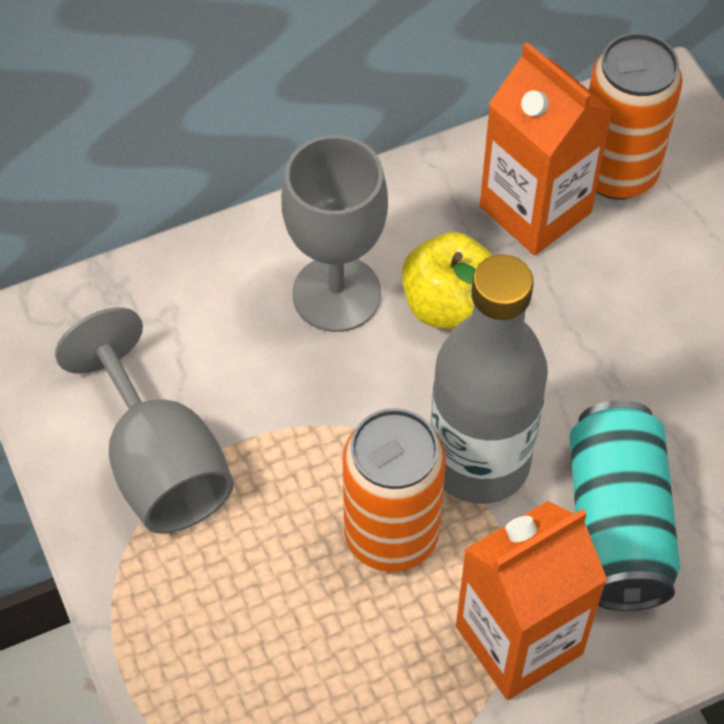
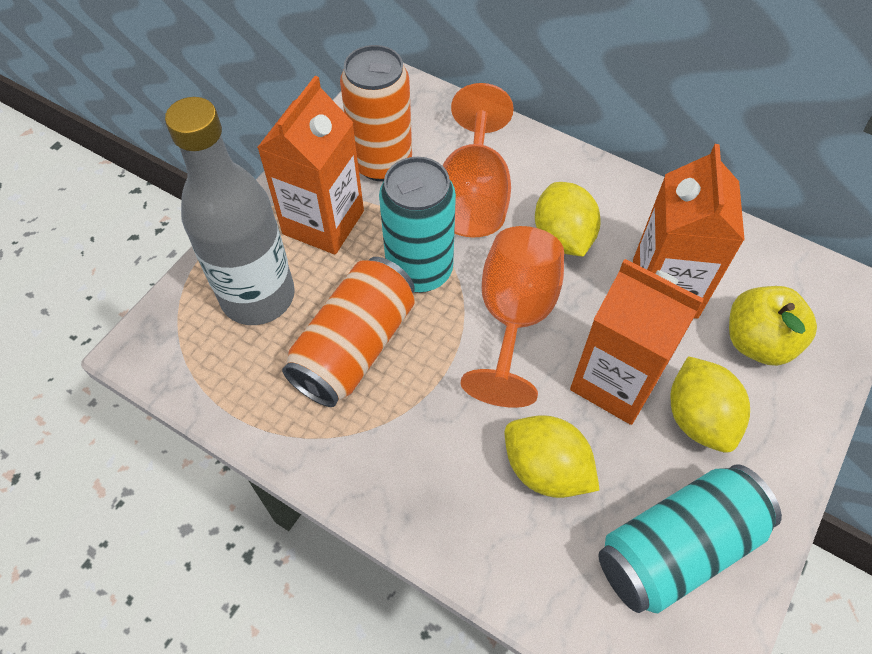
grey goblet: 2 -> 0
orange carton: 2 -> 3
orange goblet: 0 -> 2
turquoise can: 1 -> 2
yellow lemon: 0 -> 3

